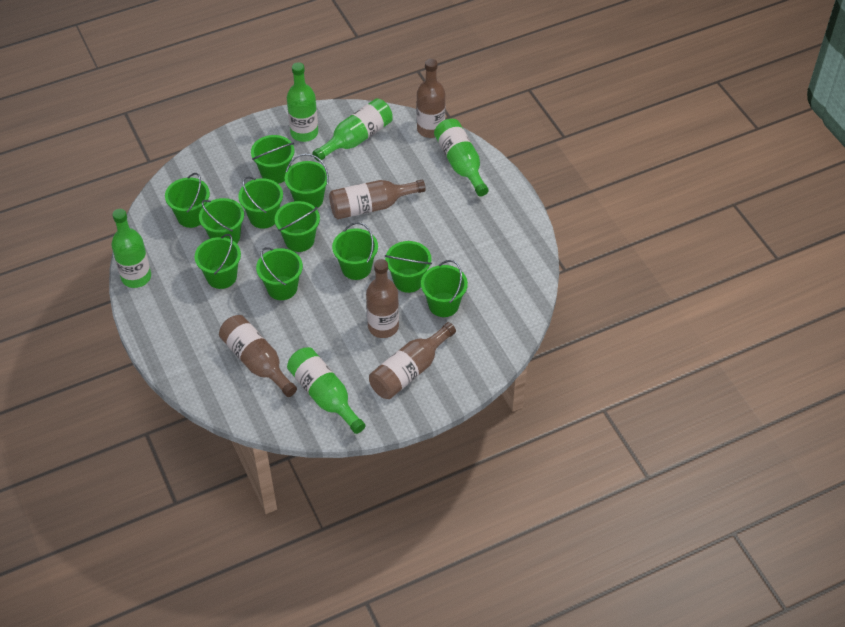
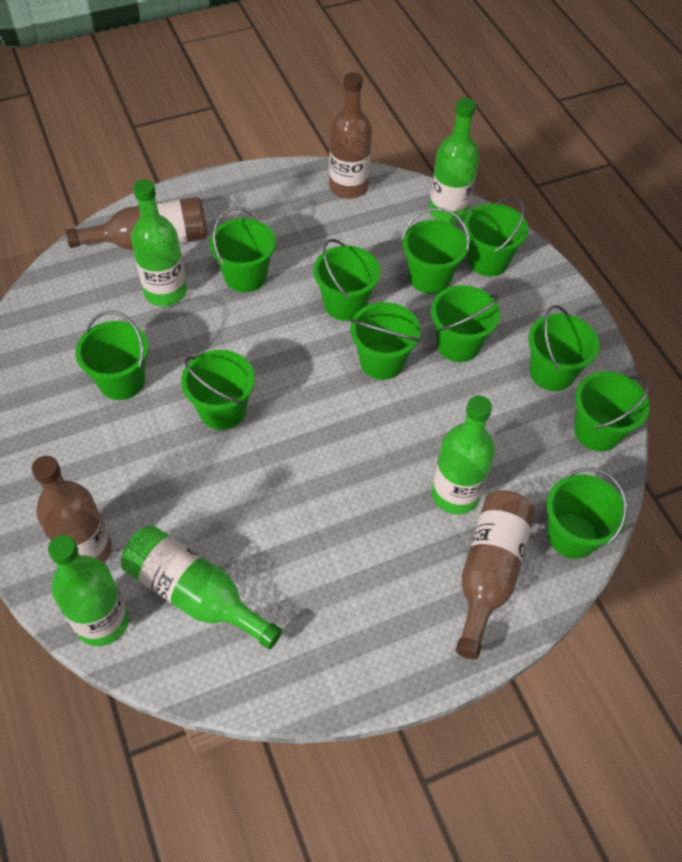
brown bottle: 5 -> 4

